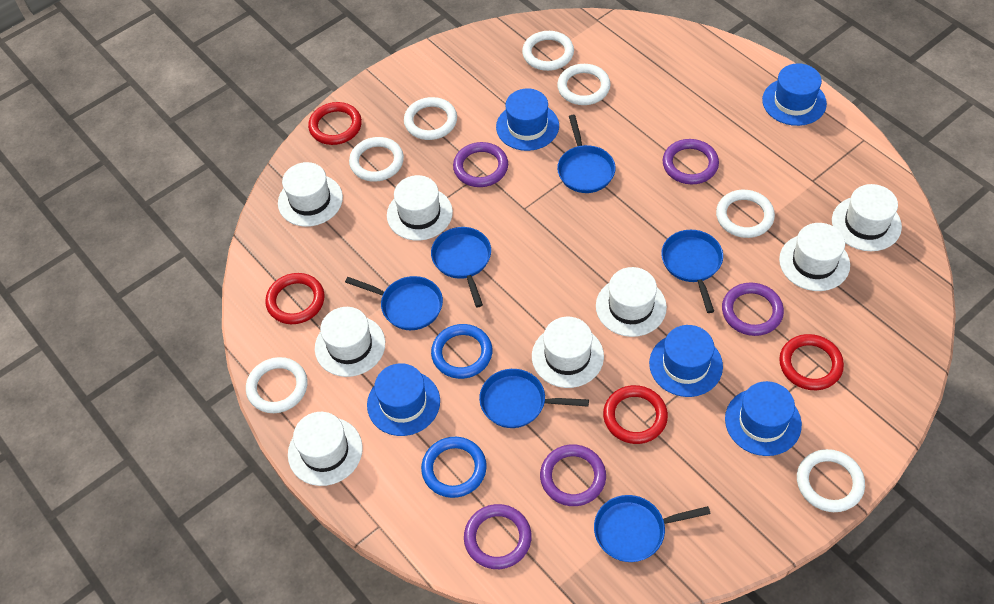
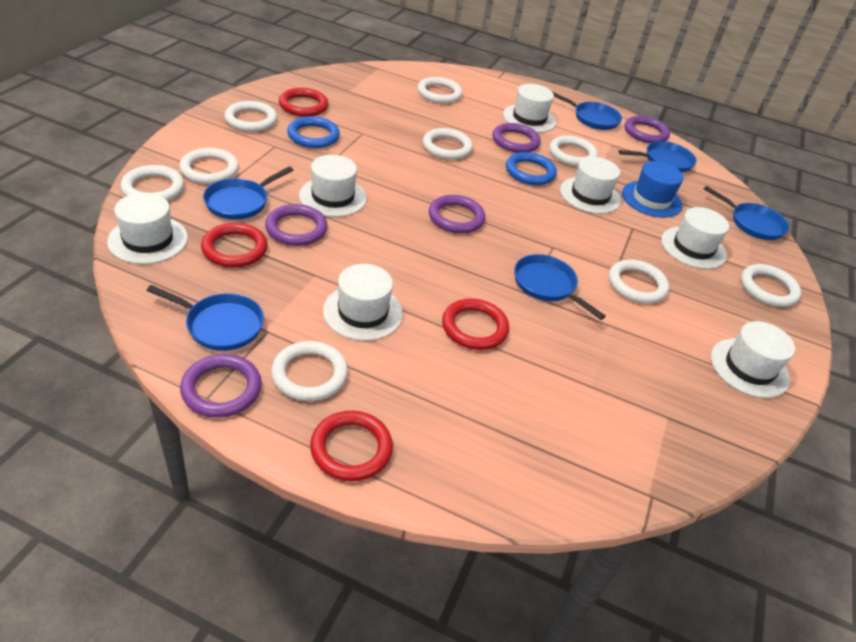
blue hat: 5 -> 1
white hat: 8 -> 7
white ring: 7 -> 9

